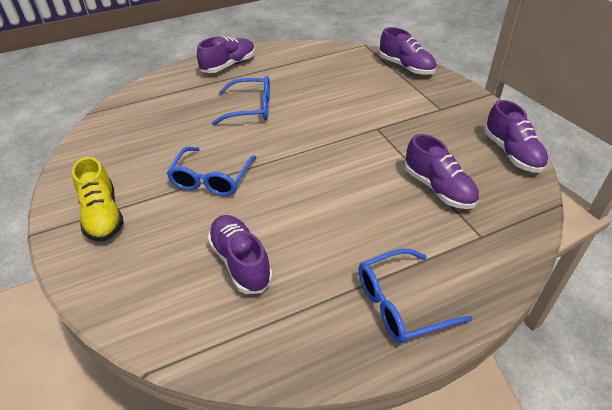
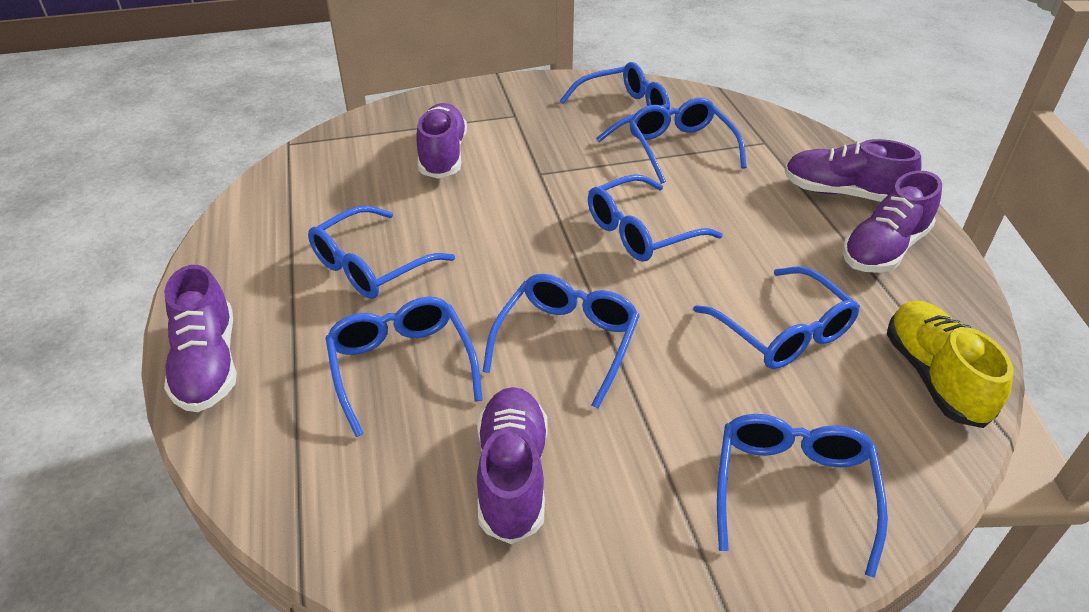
blue glasses: 3 -> 8

